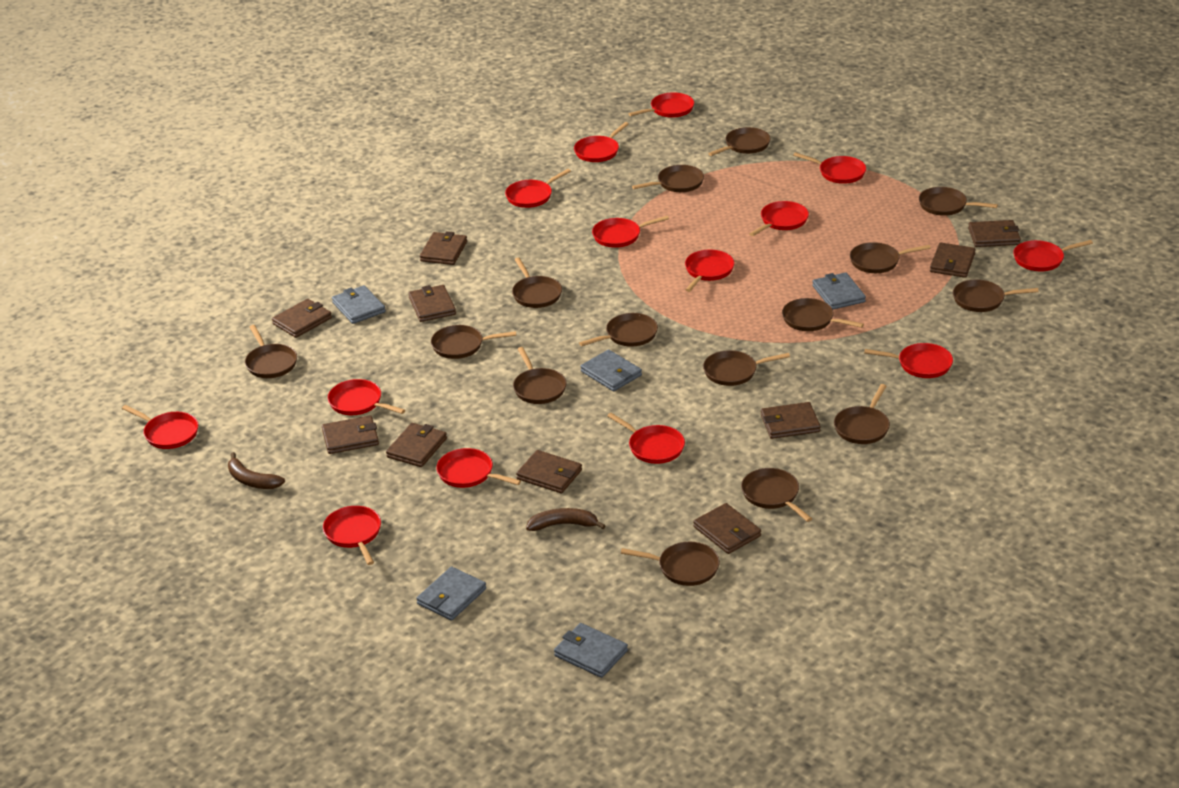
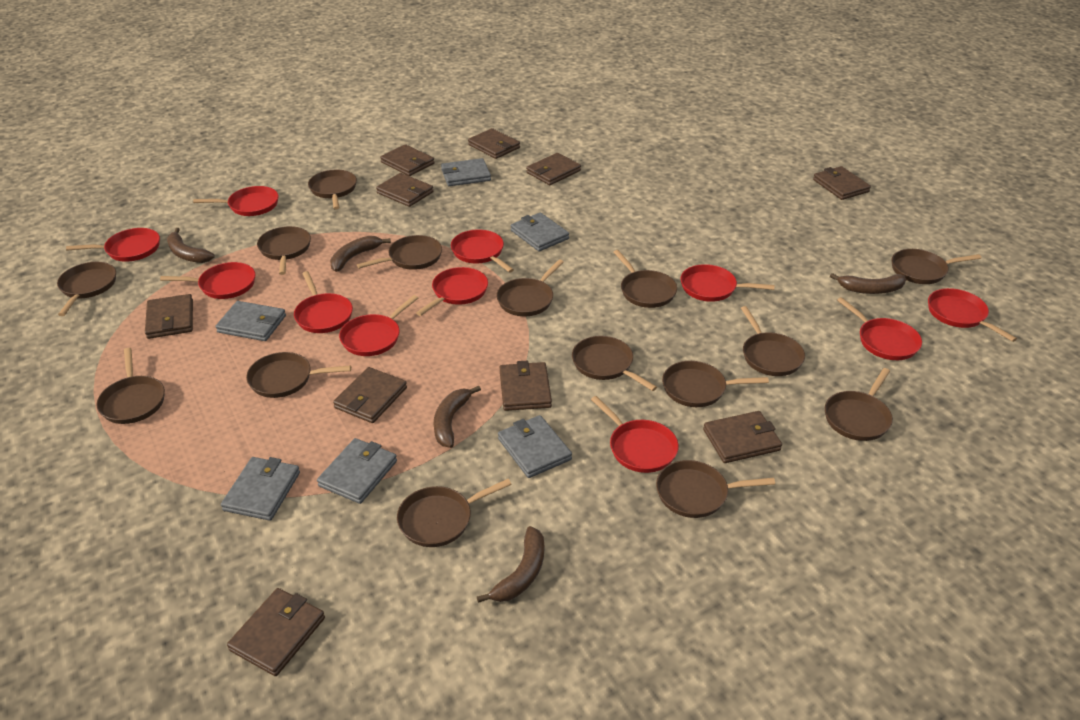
brown banana: 2 -> 5
grey wallet: 5 -> 6
red pan: 14 -> 11

